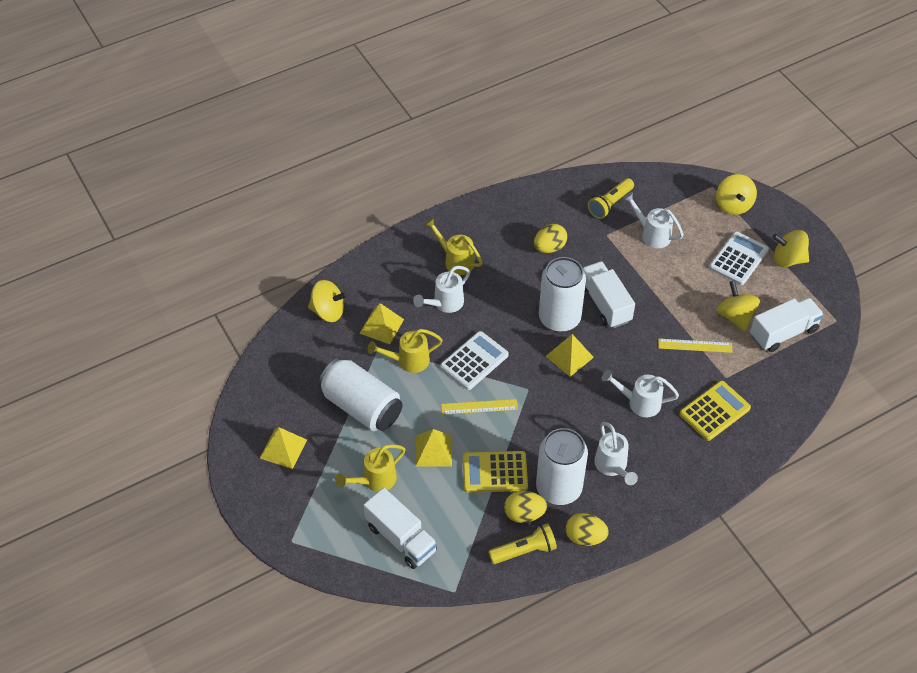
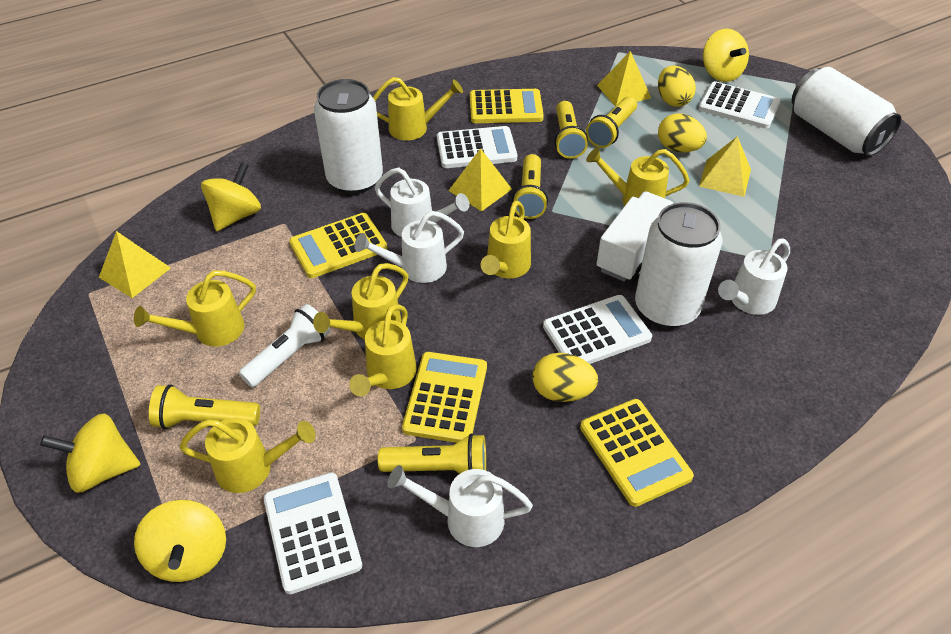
white calculator: 2 -> 4
white flashlight: 0 -> 1
white truck: 3 -> 1
yellow calculator: 2 -> 4
yellow flashlight: 2 -> 5
yellow ruler: 2 -> 0
yellow watering can: 3 -> 7

